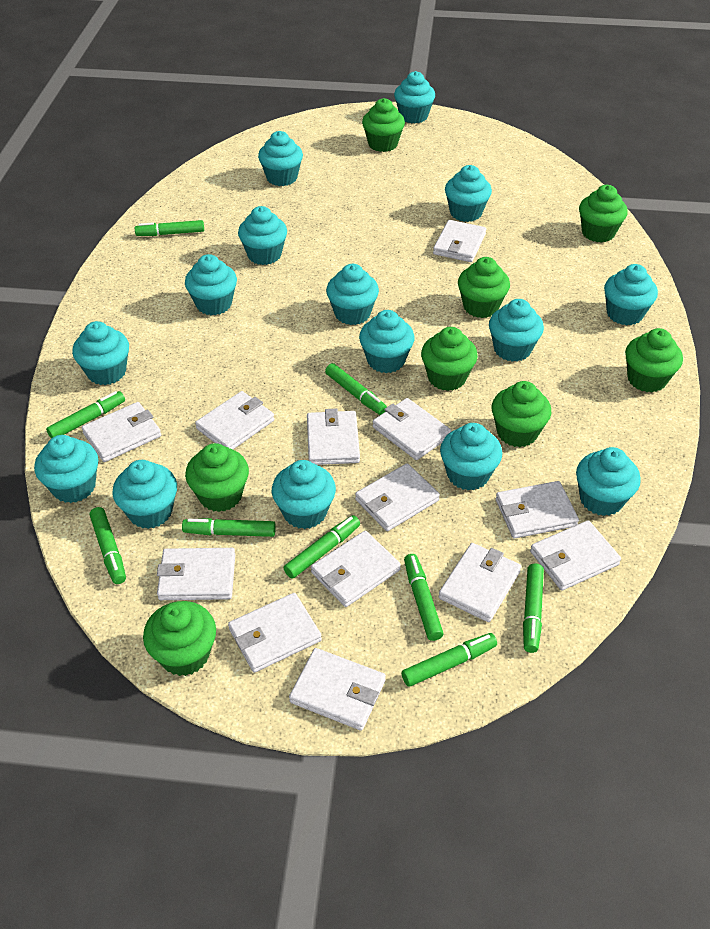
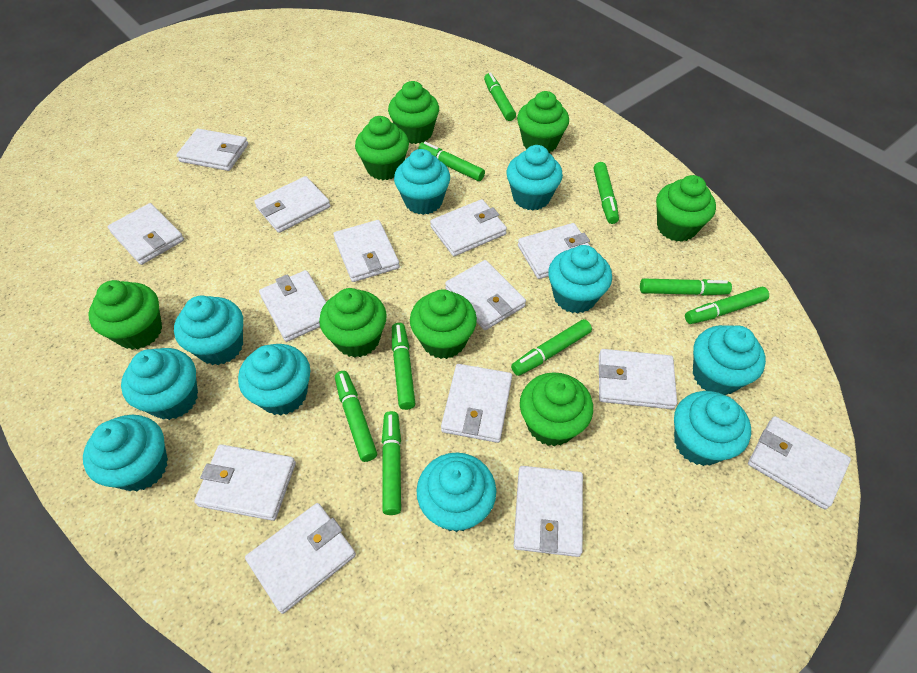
turquoise cupcake: 15 -> 10
white wallet: 13 -> 14

